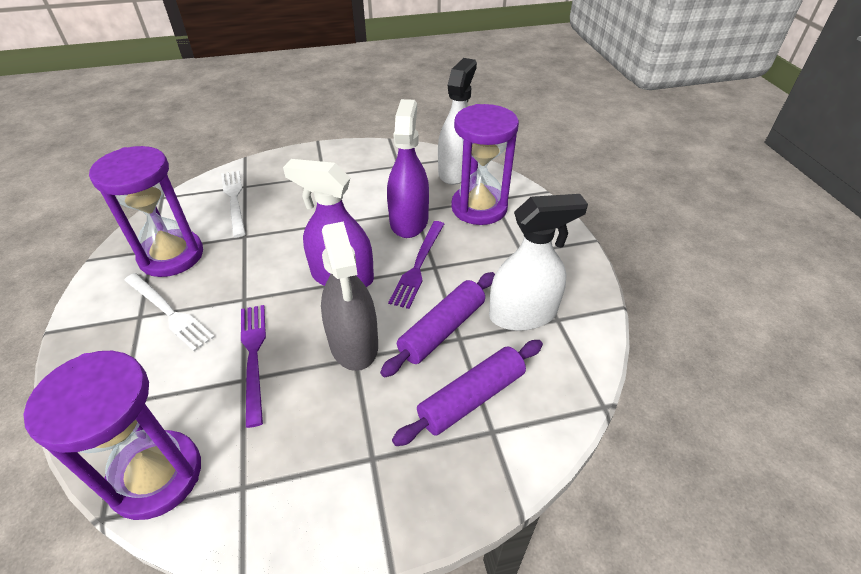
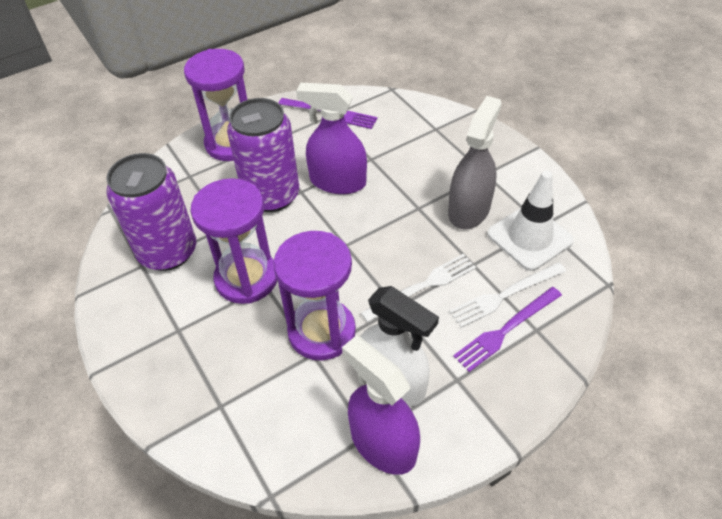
purple can: 0 -> 2
purple rolling pin: 2 -> 0
white spray bottle: 2 -> 1
white traffic cone: 0 -> 1

